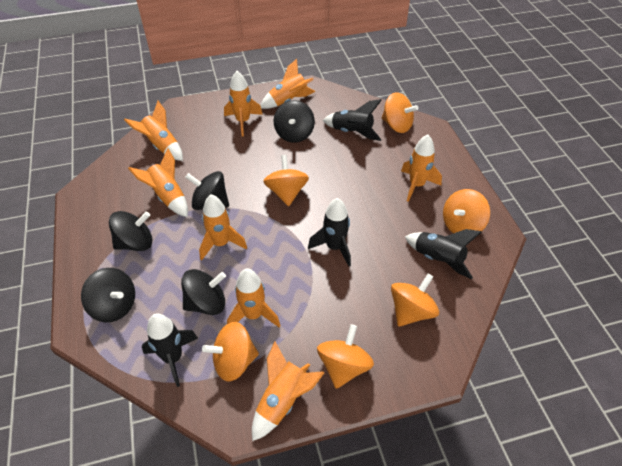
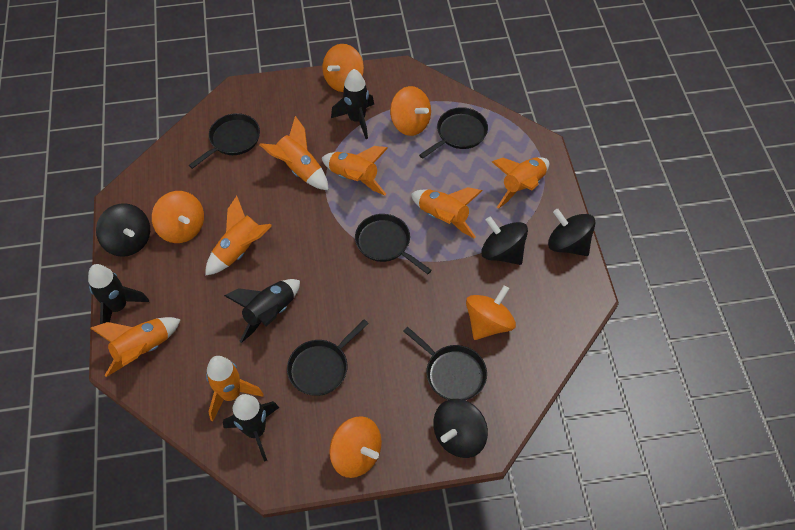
black pan: 0 -> 5
black spinning top: 5 -> 4
orange rocket: 8 -> 7
orange spinning top: 6 -> 5

